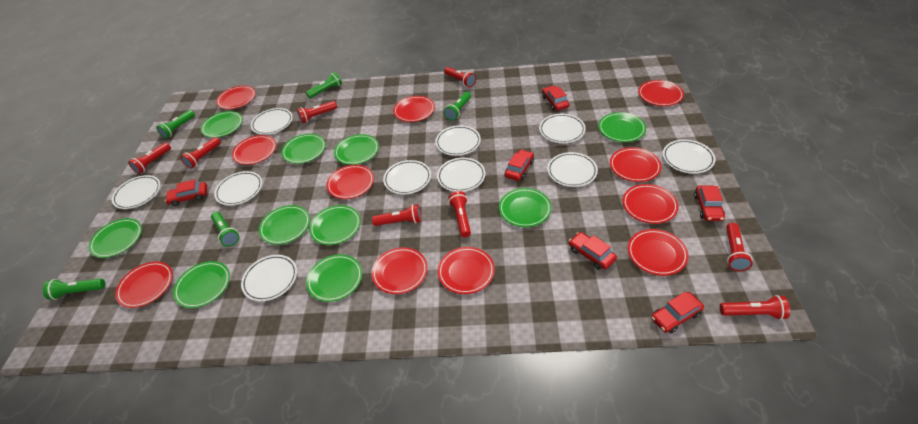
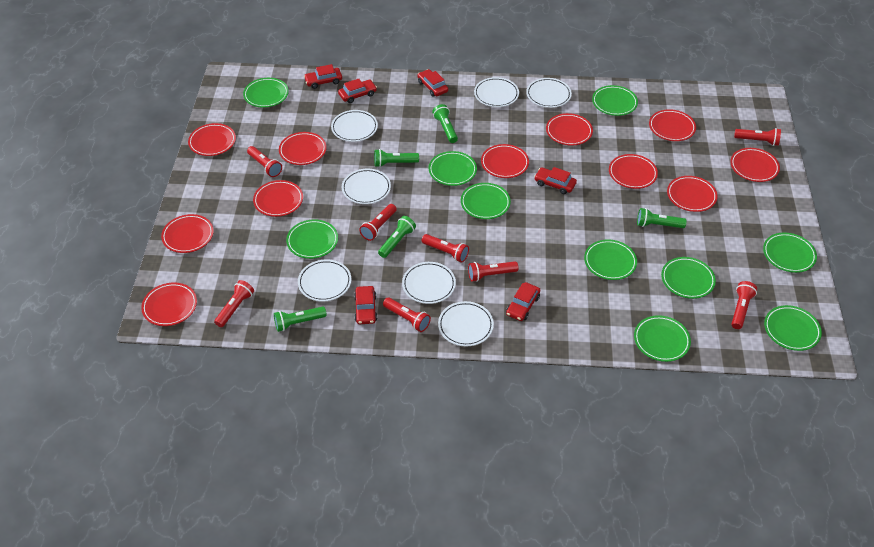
white plate: 10 -> 7

